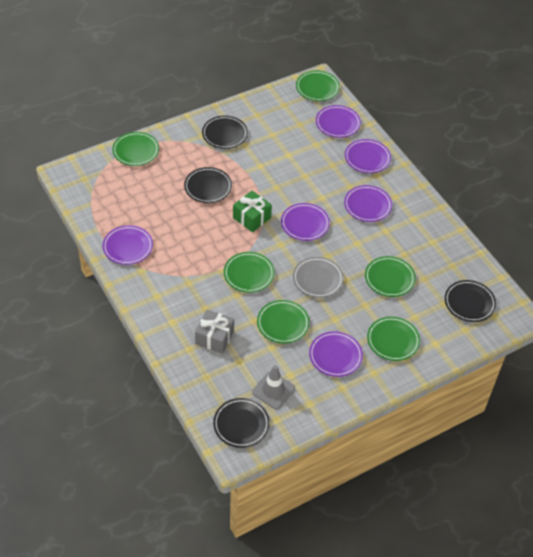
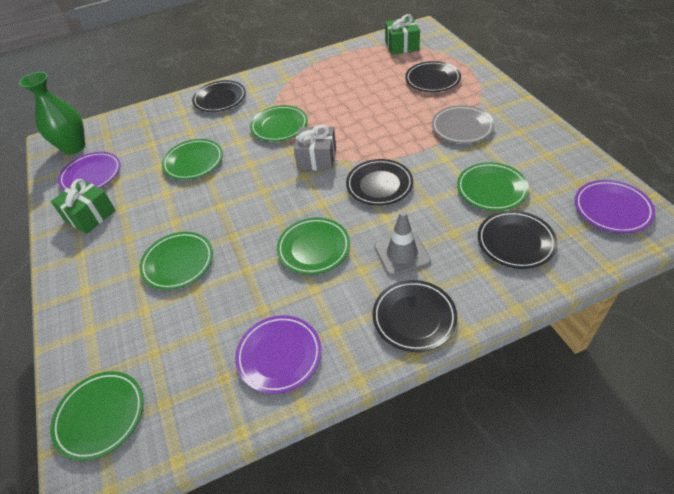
black plate: 4 -> 5
green gift: 1 -> 2
green vase: 0 -> 1
purple plate: 6 -> 3

